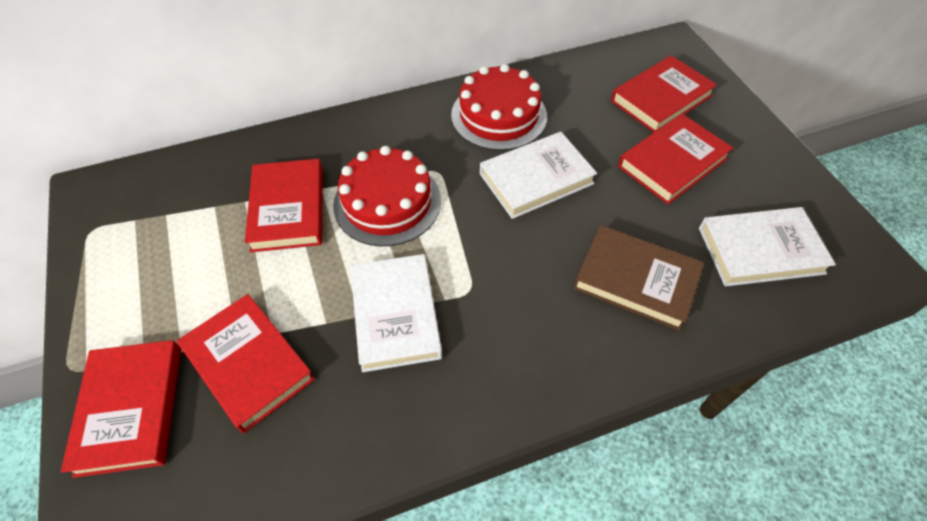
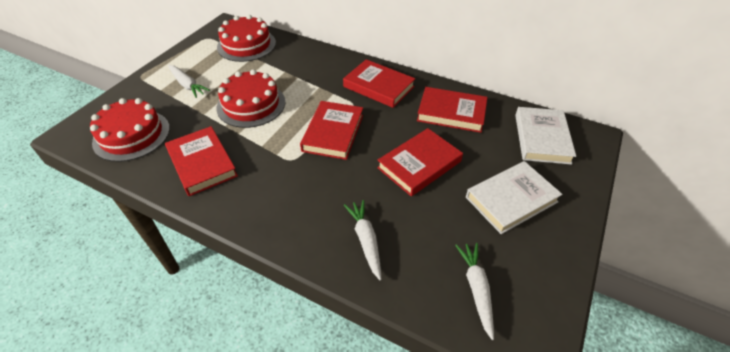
brown book: 1 -> 0
red cake: 2 -> 3
white book: 3 -> 2
white carrot: 0 -> 3

